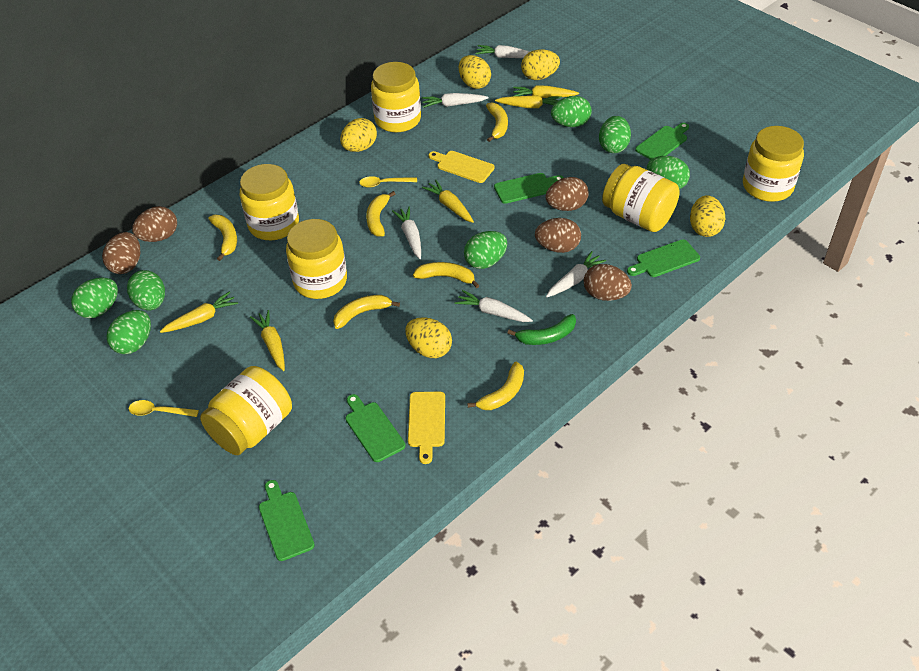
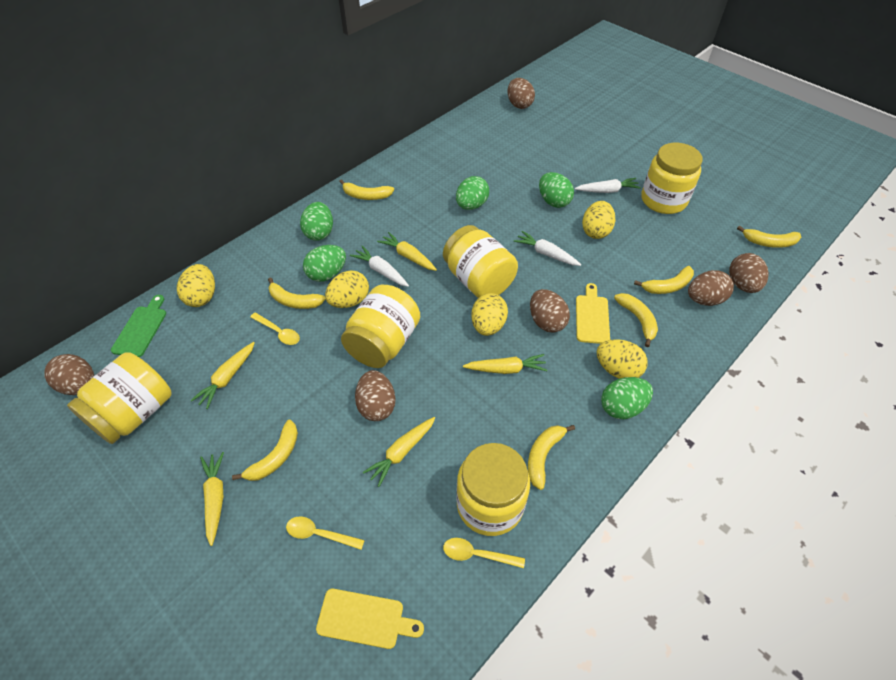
brown egg: 5 -> 6
green banana: 1 -> 0
green cutting board: 5 -> 1
green egg: 7 -> 5
white carrot: 5 -> 3
yellow banana: 6 -> 7
yellow jar: 6 -> 5
yellow spoon: 2 -> 3

